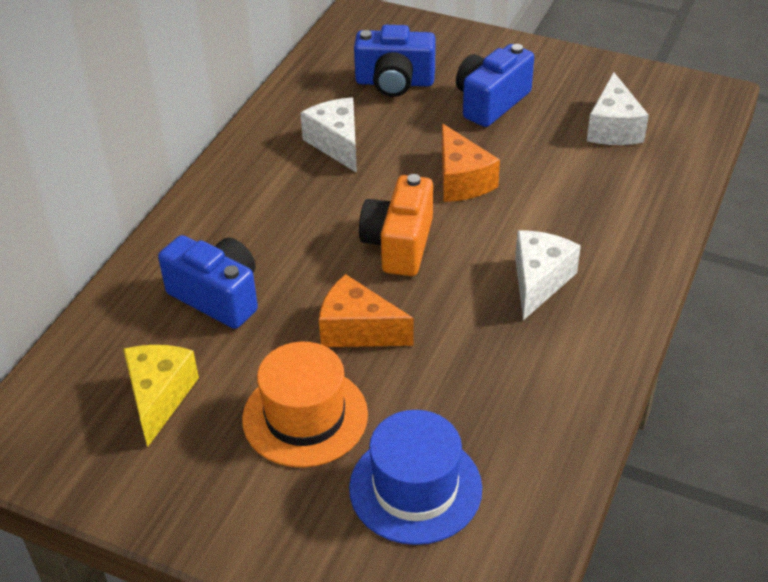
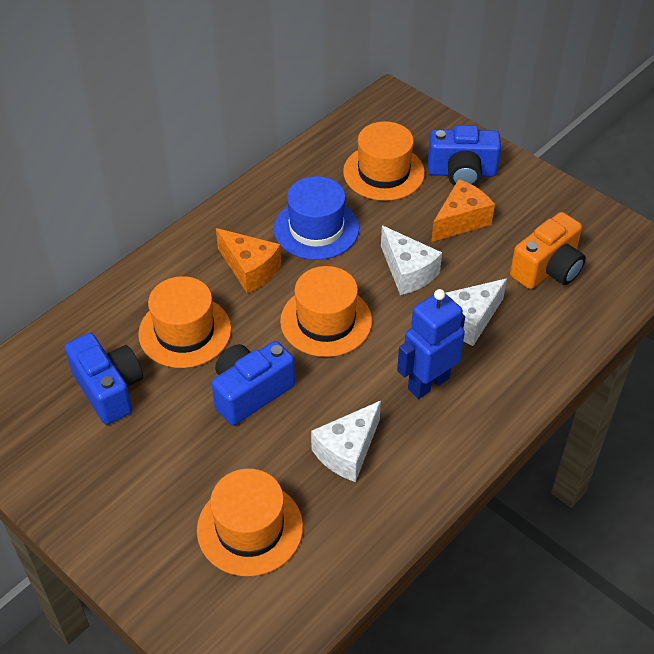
blue robot: 0 -> 1
orange hat: 1 -> 4
yellow cheese: 1 -> 0

